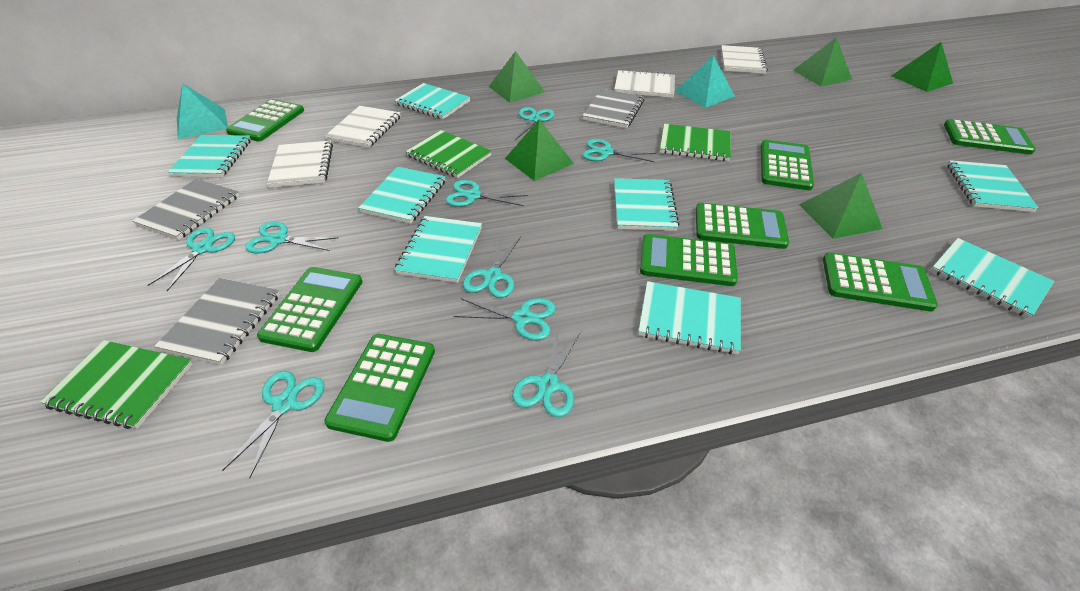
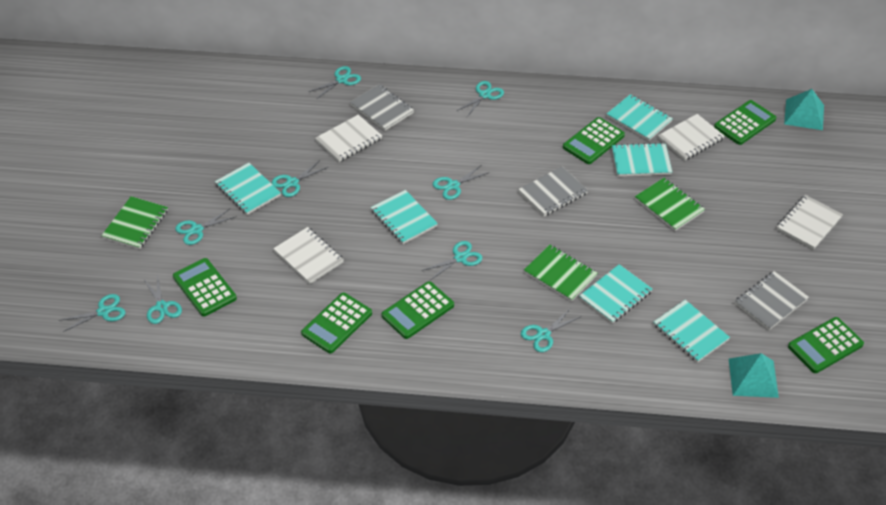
green calculator: 8 -> 6
green pyramid: 5 -> 0
turquoise notebook: 8 -> 6

